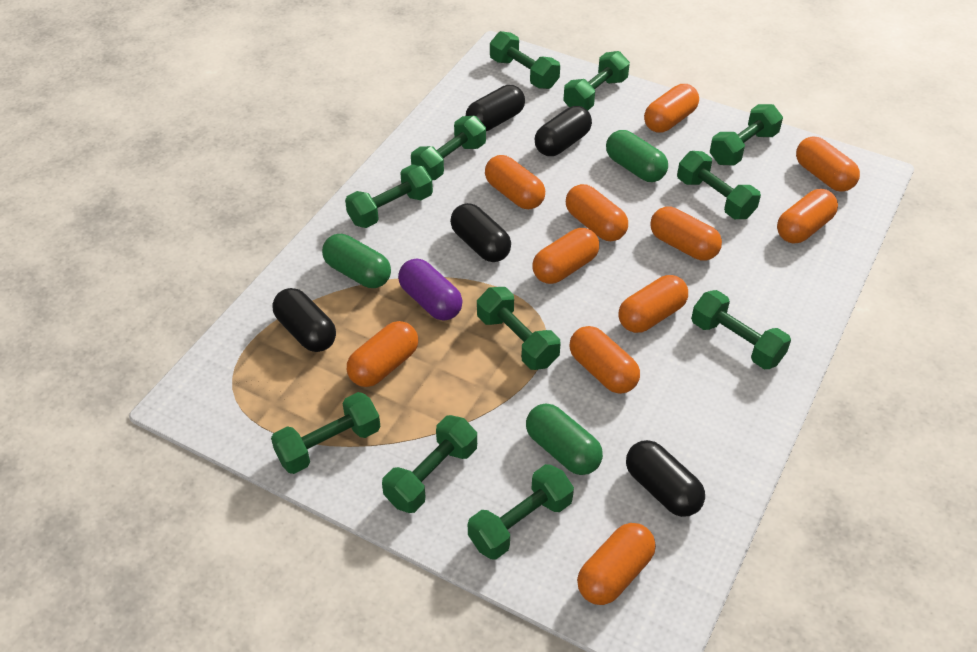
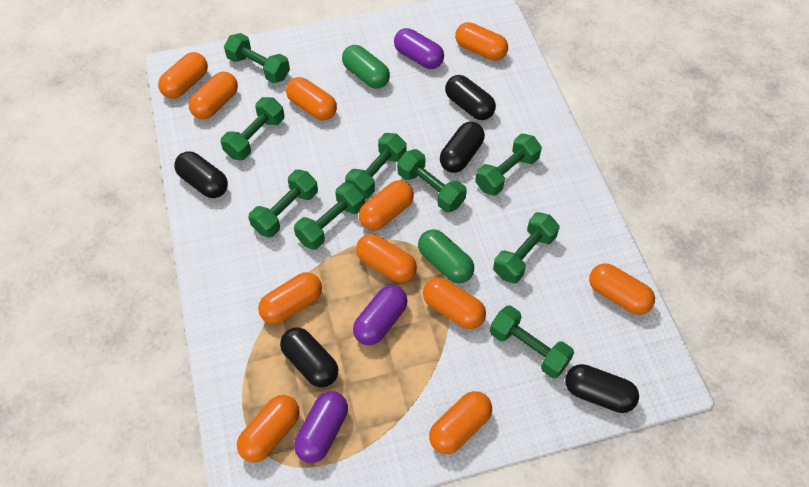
green capsule: 3 -> 2
green dumbbell: 11 -> 9
purple capsule: 1 -> 3

